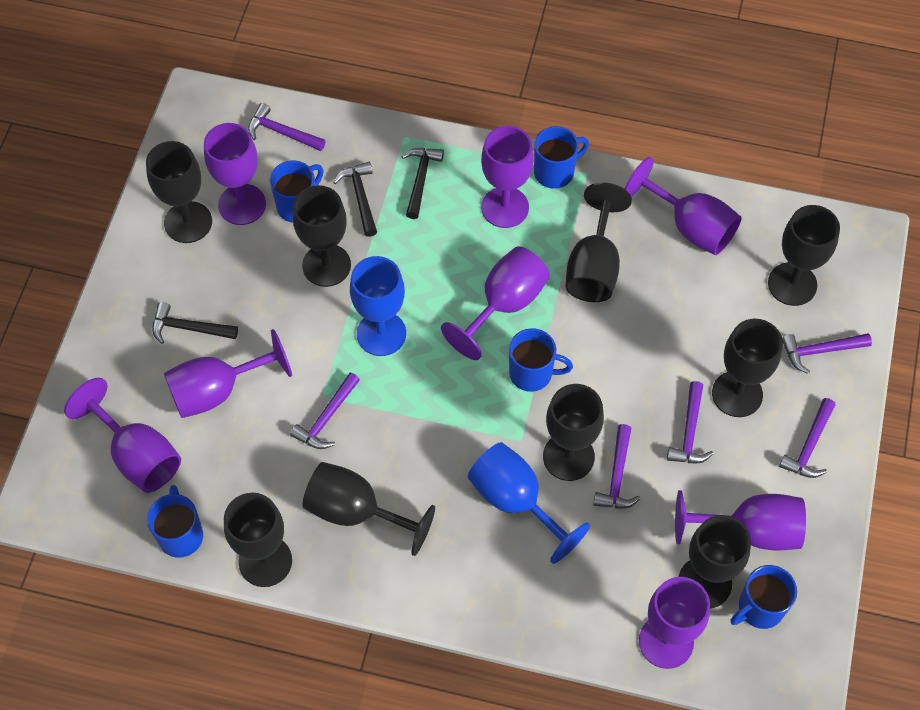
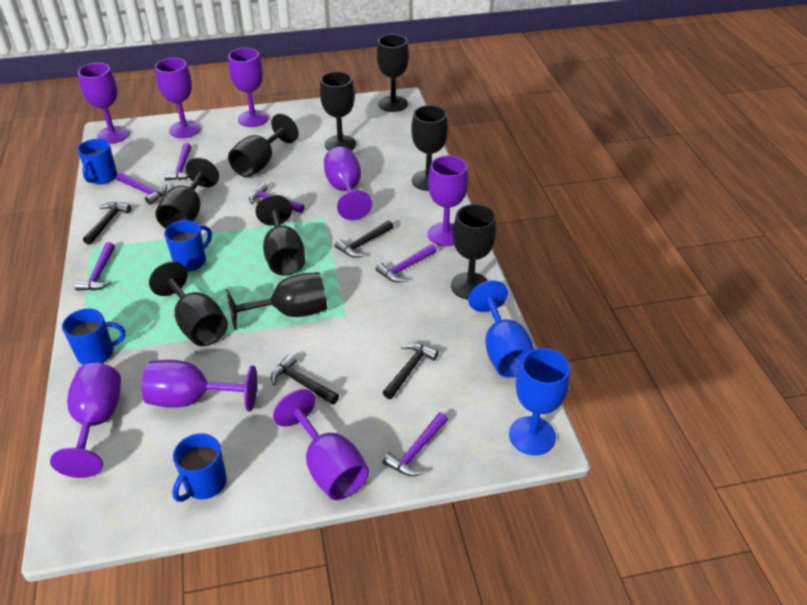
black hammer: 3 -> 4
blue mug: 5 -> 4

